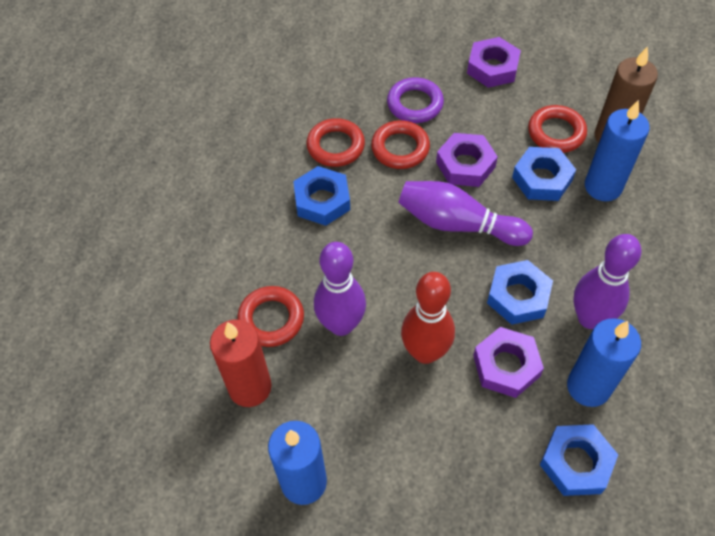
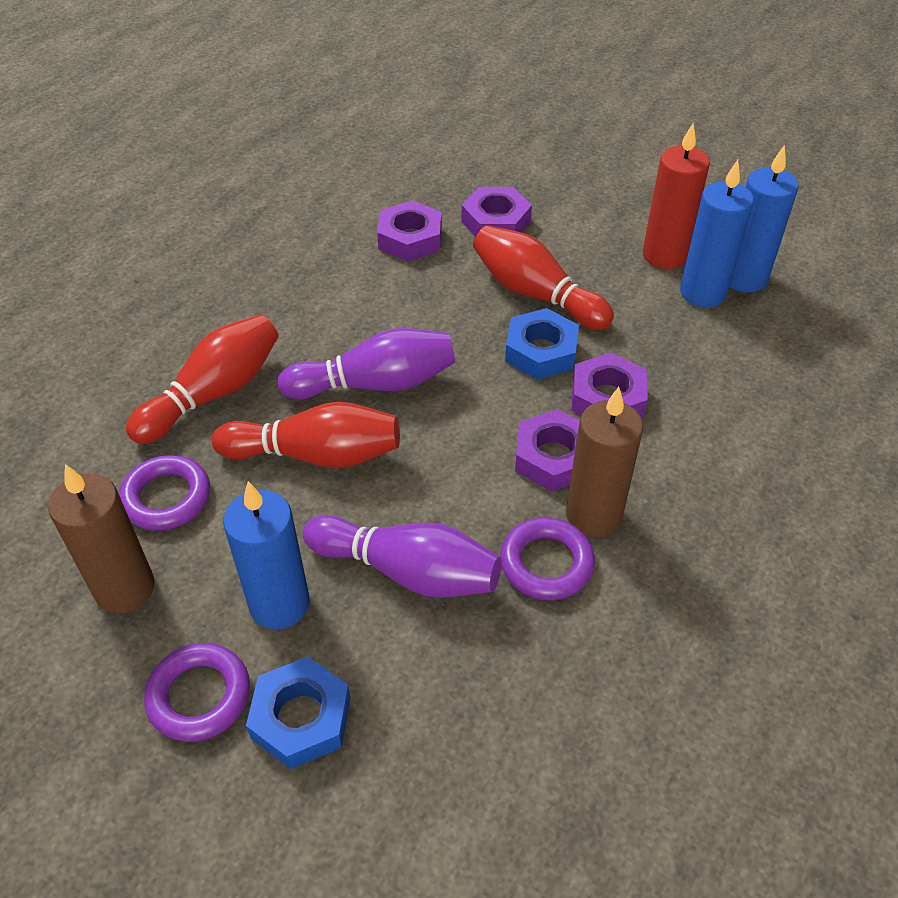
blue nut: 4 -> 2
brown candle: 1 -> 2
purple bowling pin: 3 -> 2
purple nut: 3 -> 4
purple ring: 1 -> 3
red bowling pin: 1 -> 3
red ring: 4 -> 0

